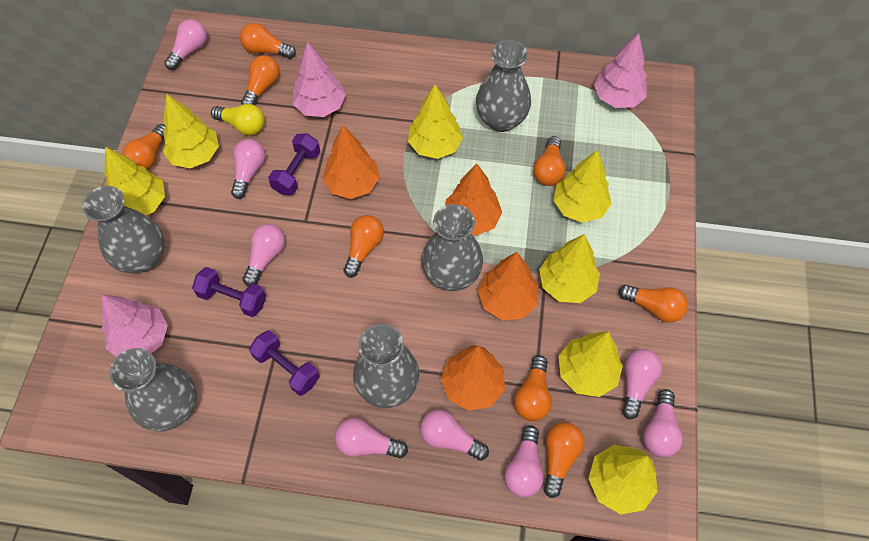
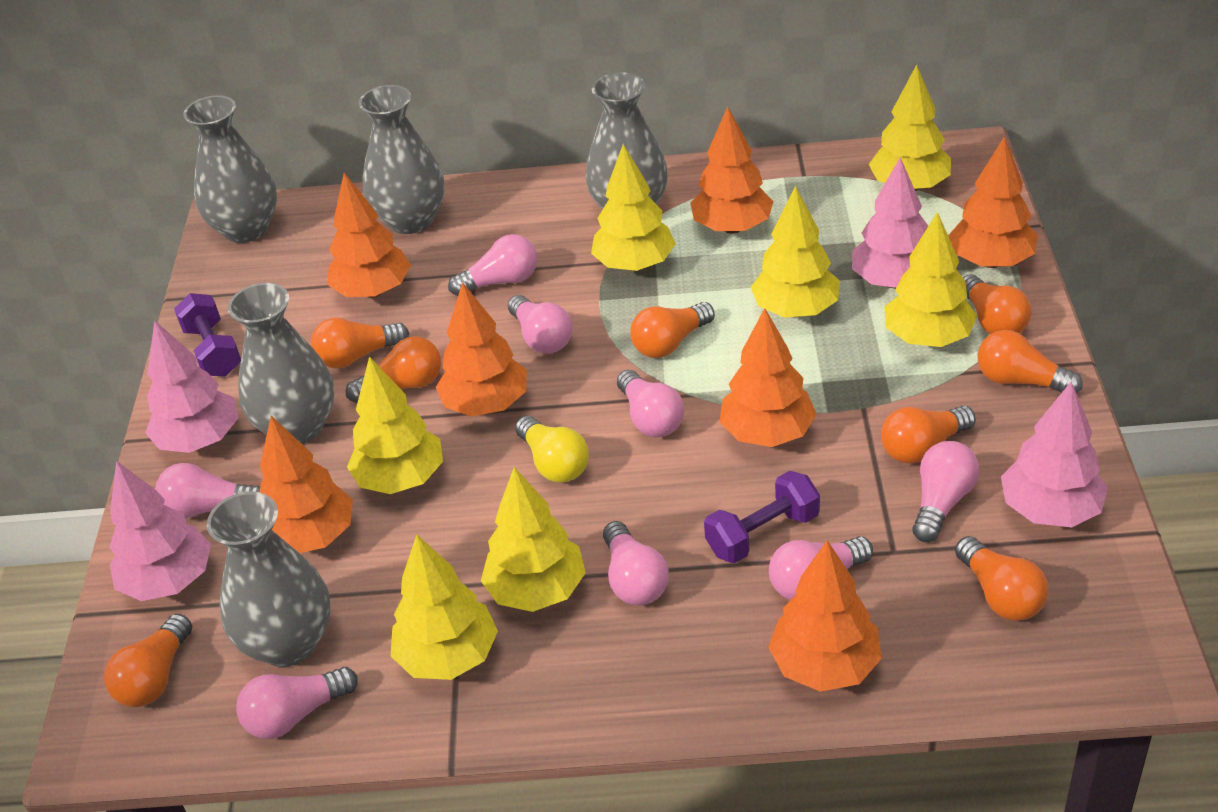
orange tree: 4 -> 7
pink tree: 3 -> 4
purple dumbbell: 3 -> 2

